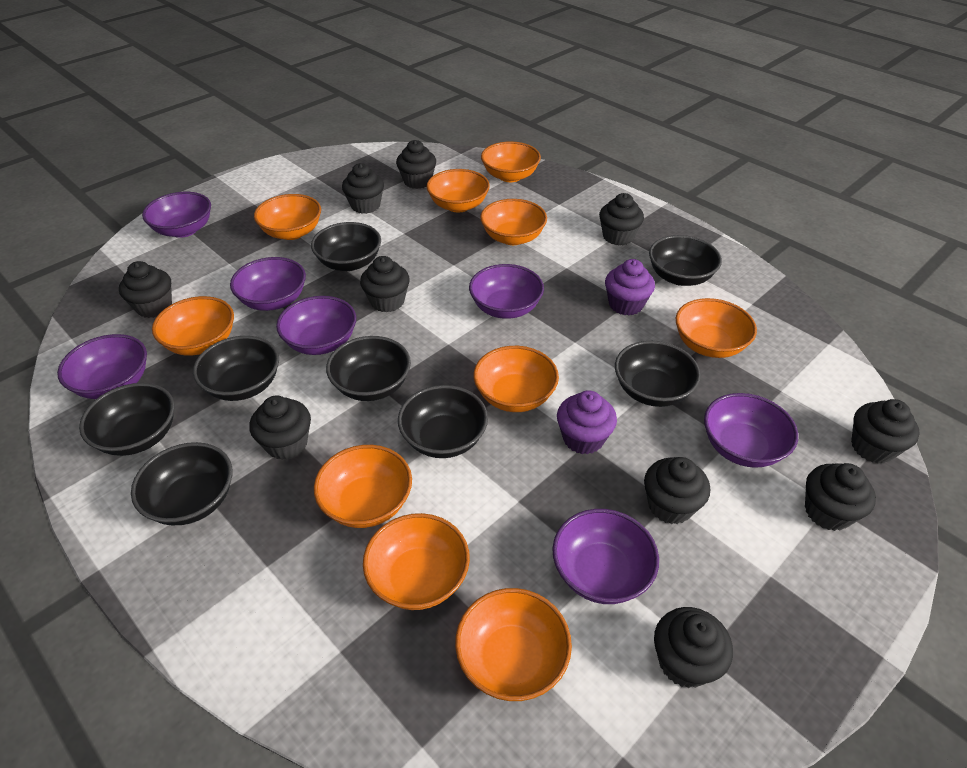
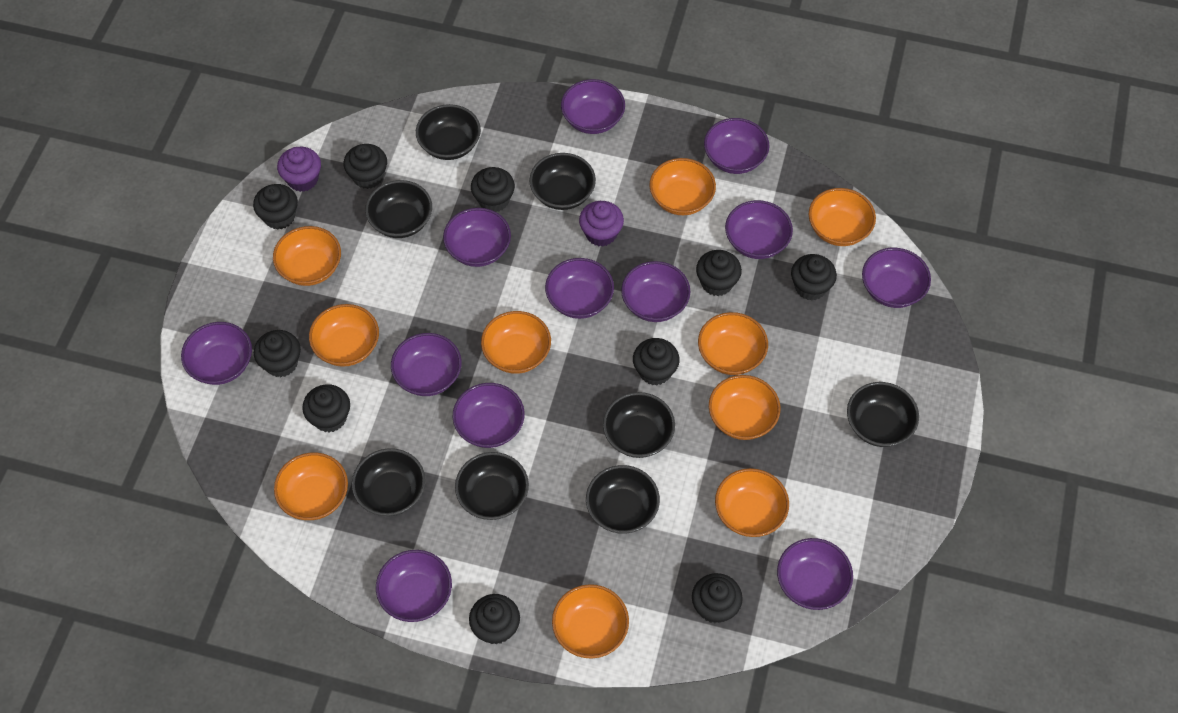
purple bowl: 7 -> 12

